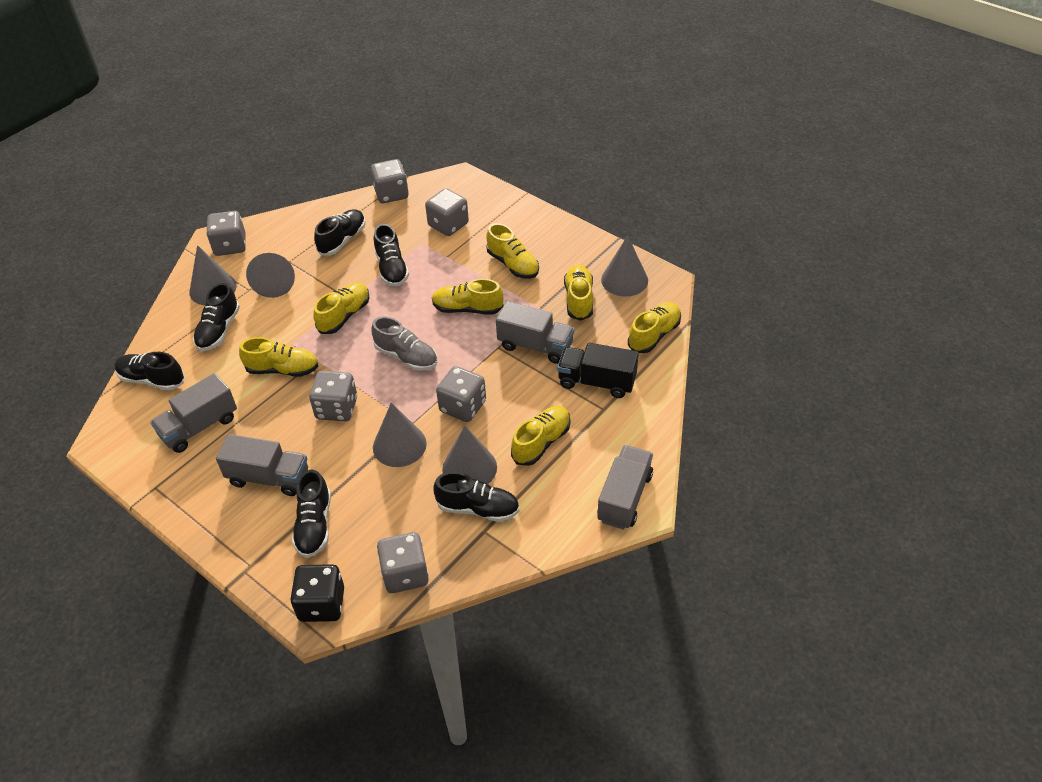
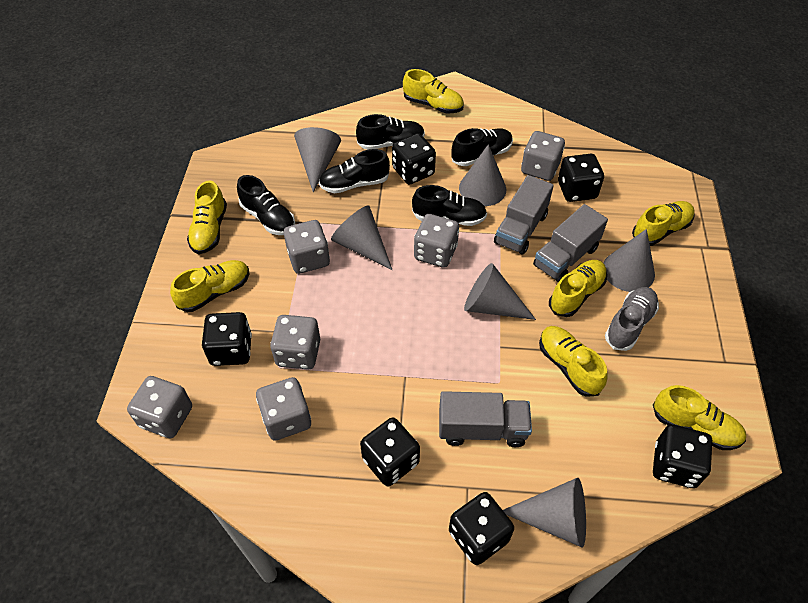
black dice: 1 -> 6
black shoe: 6 -> 5
black truck: 1 -> 0
grey cone: 5 -> 6
grey truck: 4 -> 3

